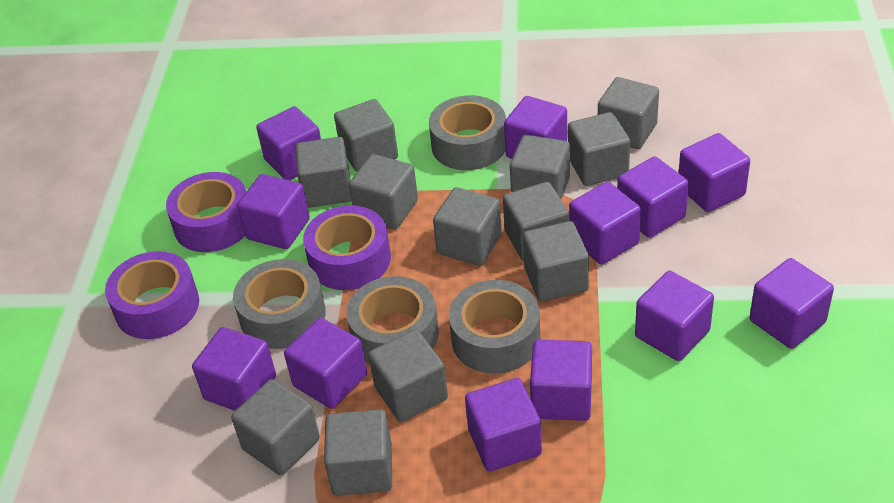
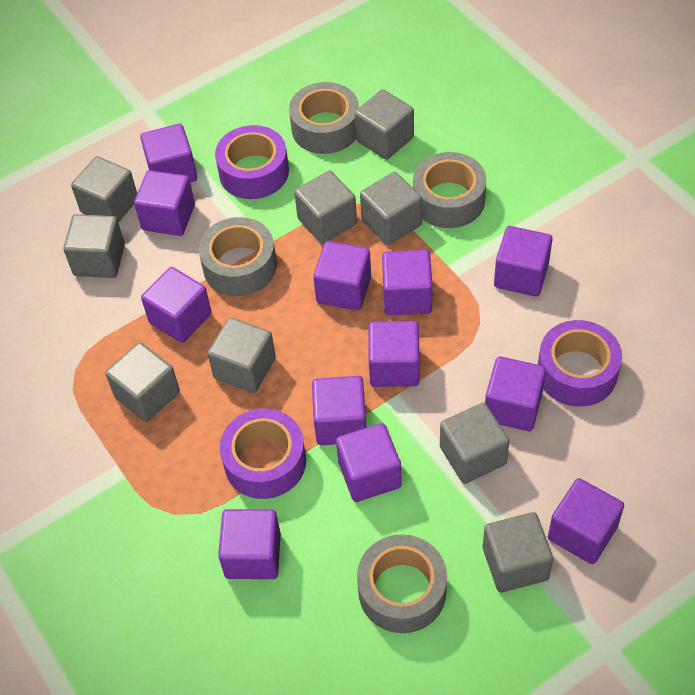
grey cube: 12 -> 9

